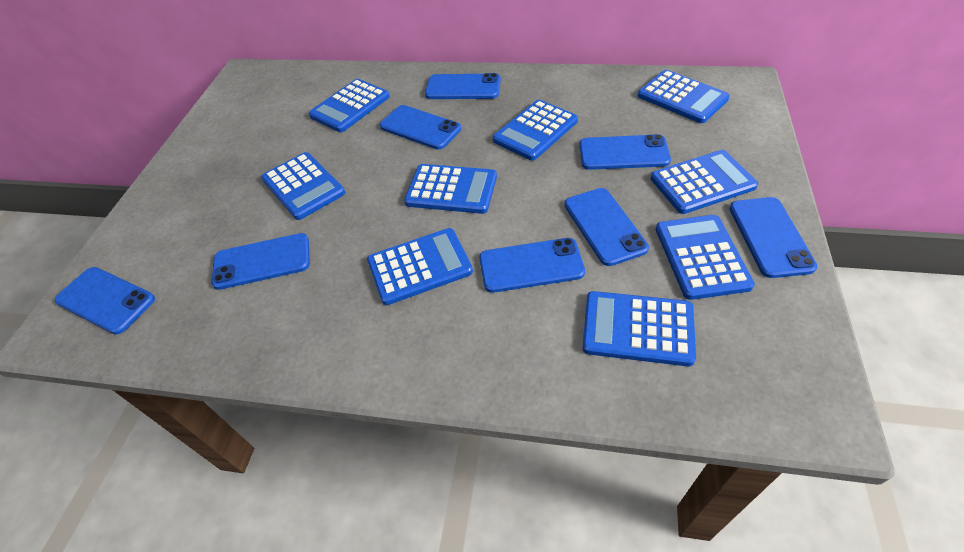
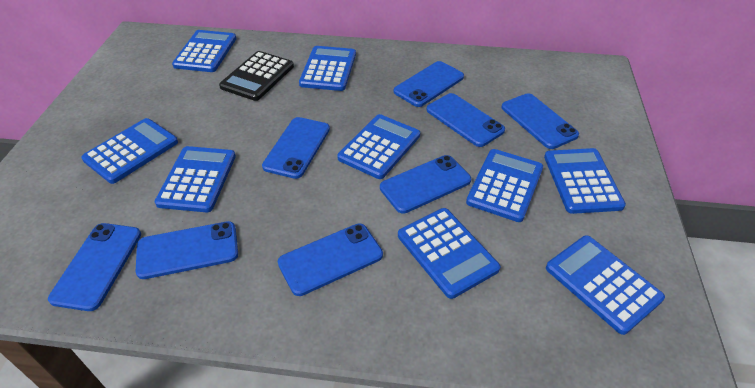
black calculator: 0 -> 1

